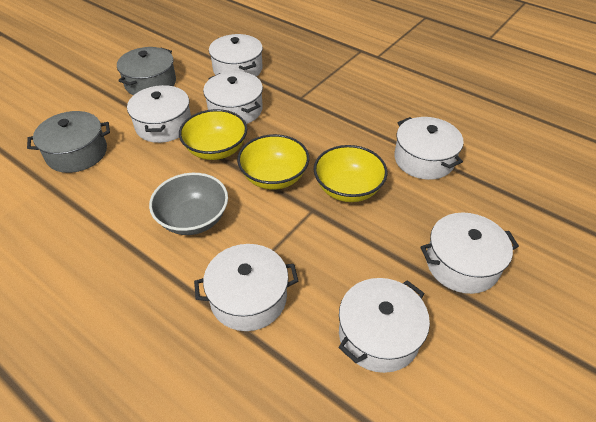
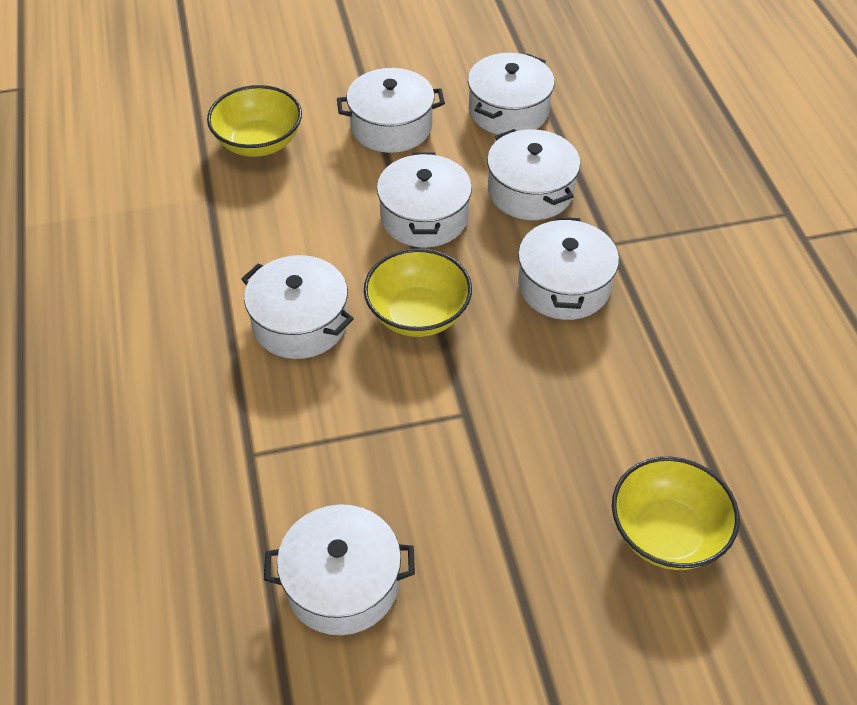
grey bowl: 1 -> 0
grey pot: 2 -> 0

